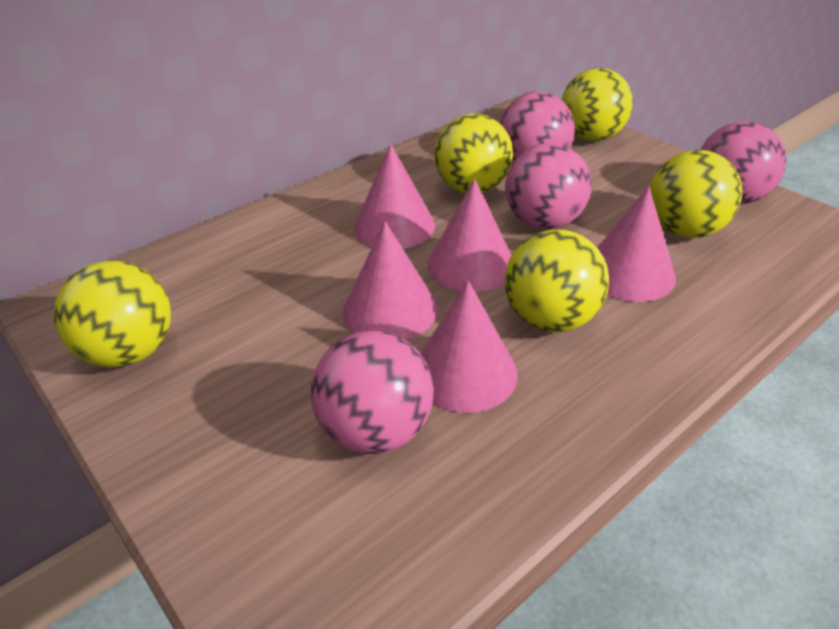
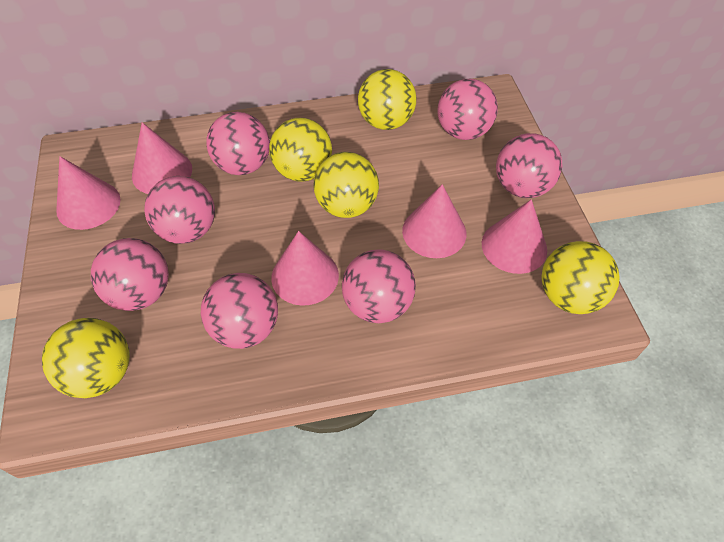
pink ball: 4 -> 7

